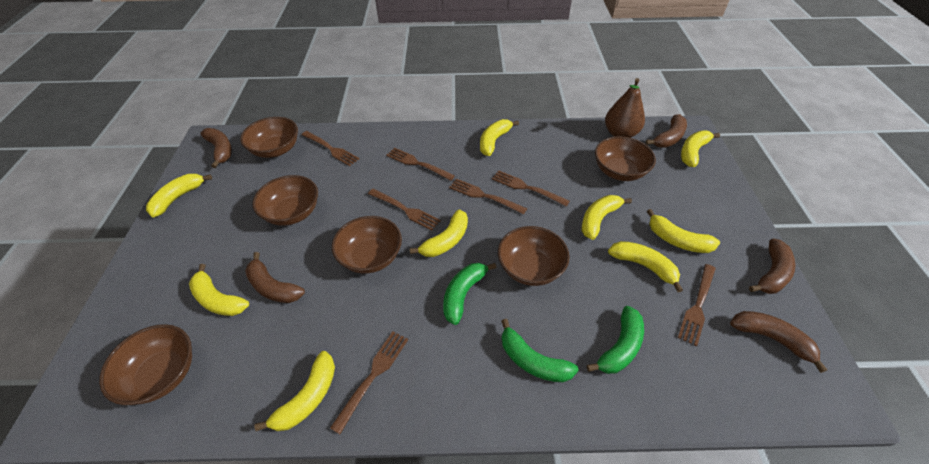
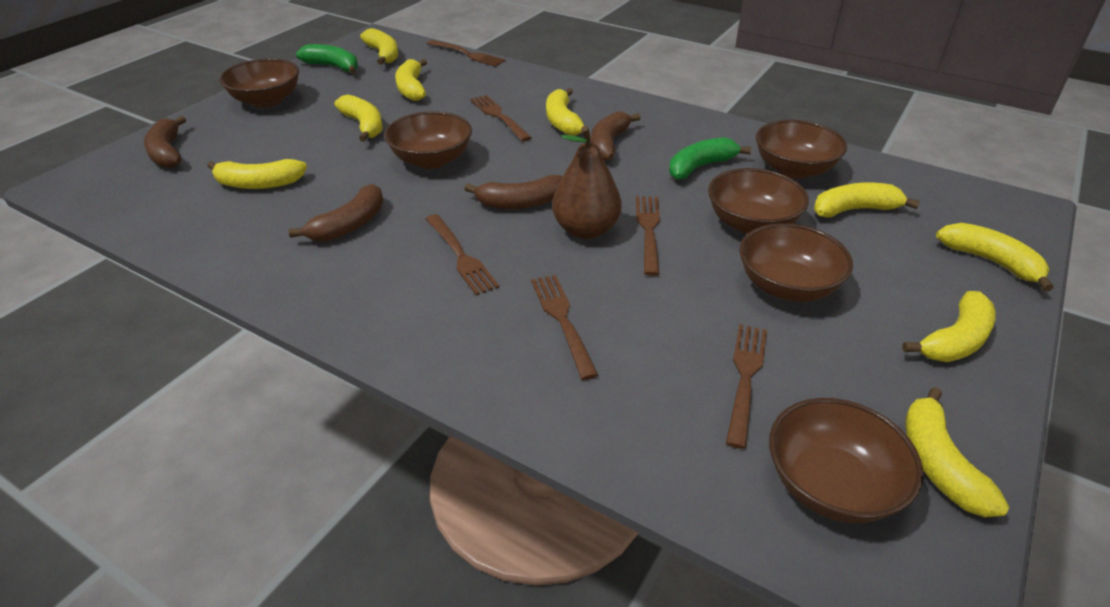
brown banana: 5 -> 4
brown fork: 7 -> 6
green banana: 3 -> 2

